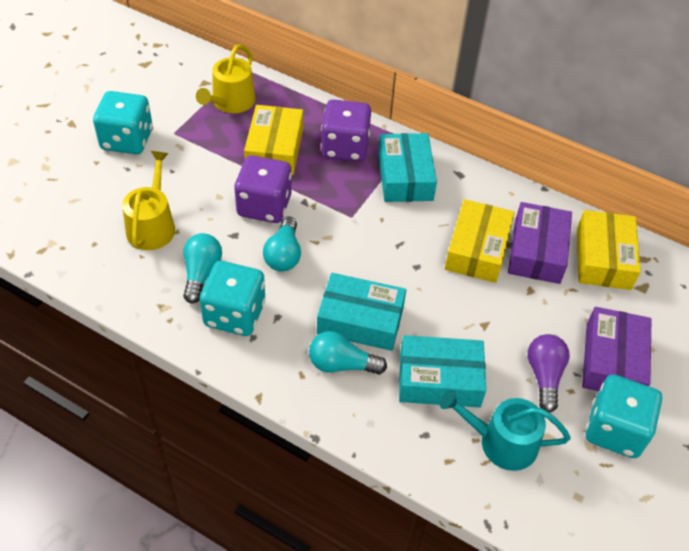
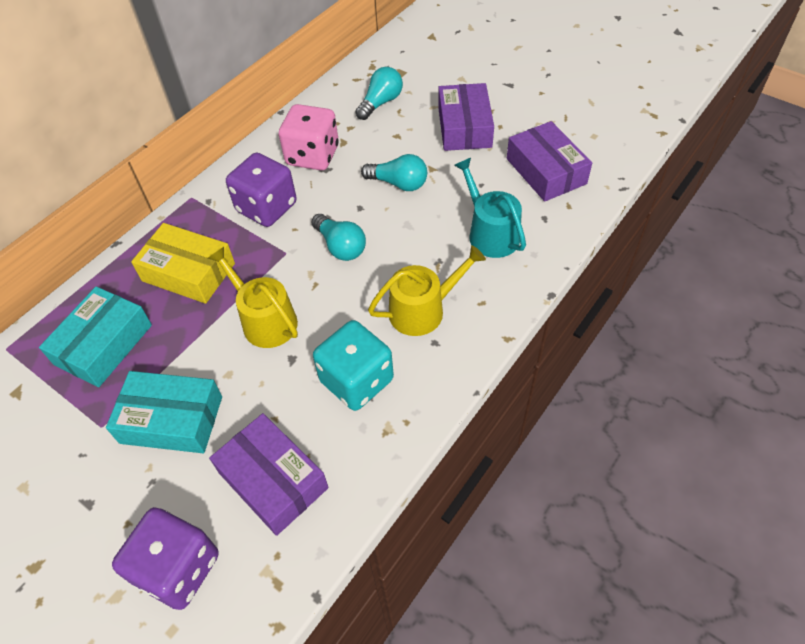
pink dice: 0 -> 1
purple box: 2 -> 3
purple light bulb: 1 -> 0
turquoise box: 3 -> 2
turquoise dice: 3 -> 1
yellow box: 3 -> 1

